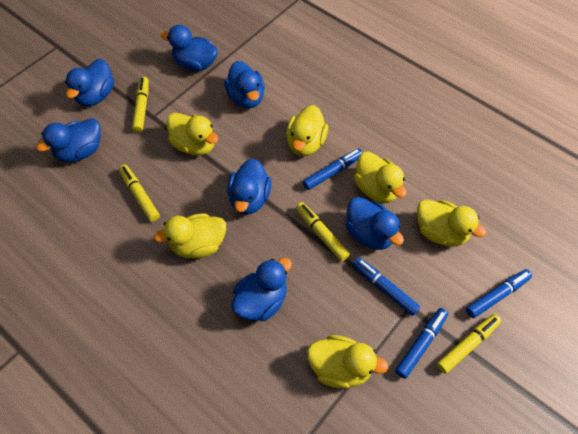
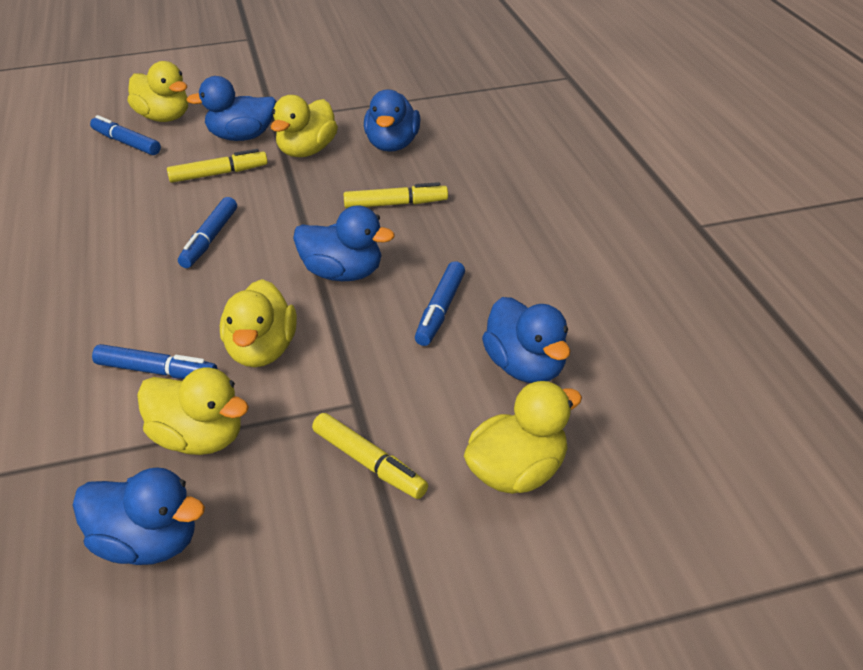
blue duck: 7 -> 5
yellow duck: 6 -> 5
yellow marker: 4 -> 3

